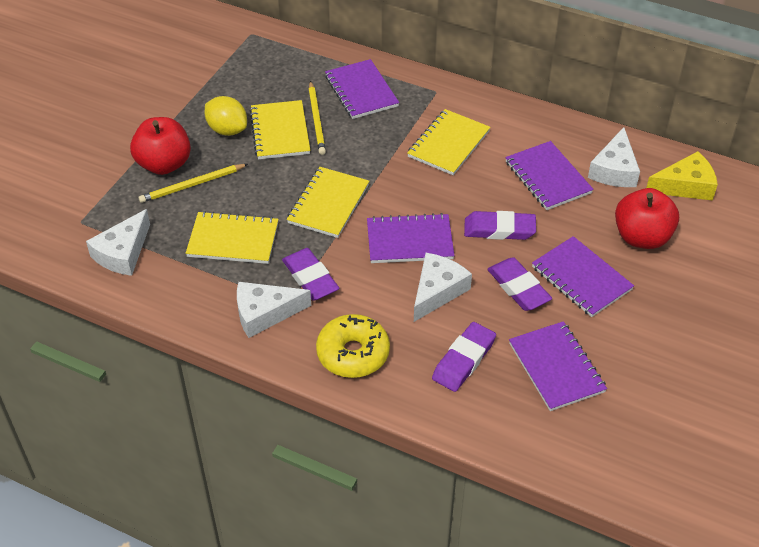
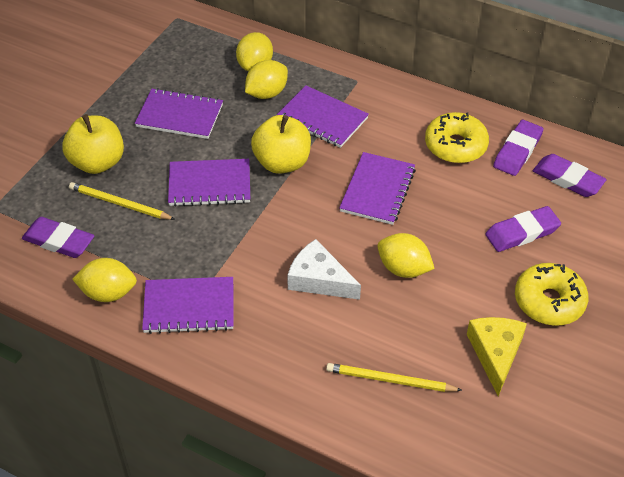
red apple: 2 -> 0
white cheese: 4 -> 1
yellow apple: 0 -> 2
yellow donut: 1 -> 2
yellow lemon: 1 -> 4
yellow notebook: 4 -> 0

